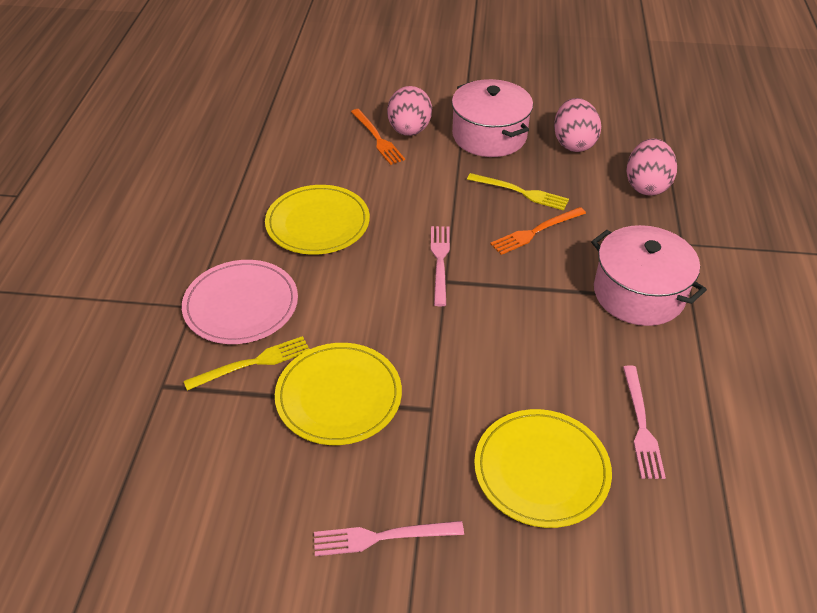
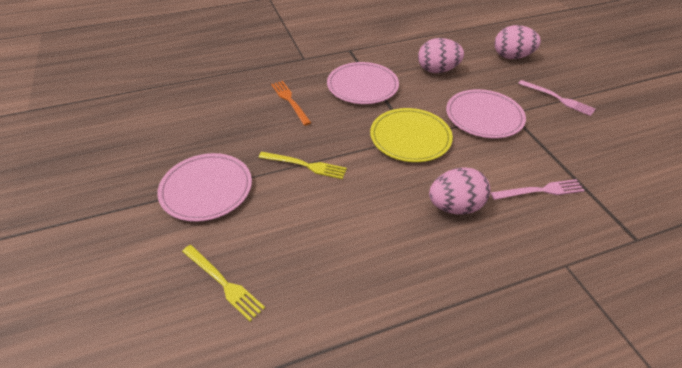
orange fork: 2 -> 1
pink fork: 3 -> 2
pink plate: 1 -> 3
pink pot: 2 -> 0
yellow plate: 3 -> 1

